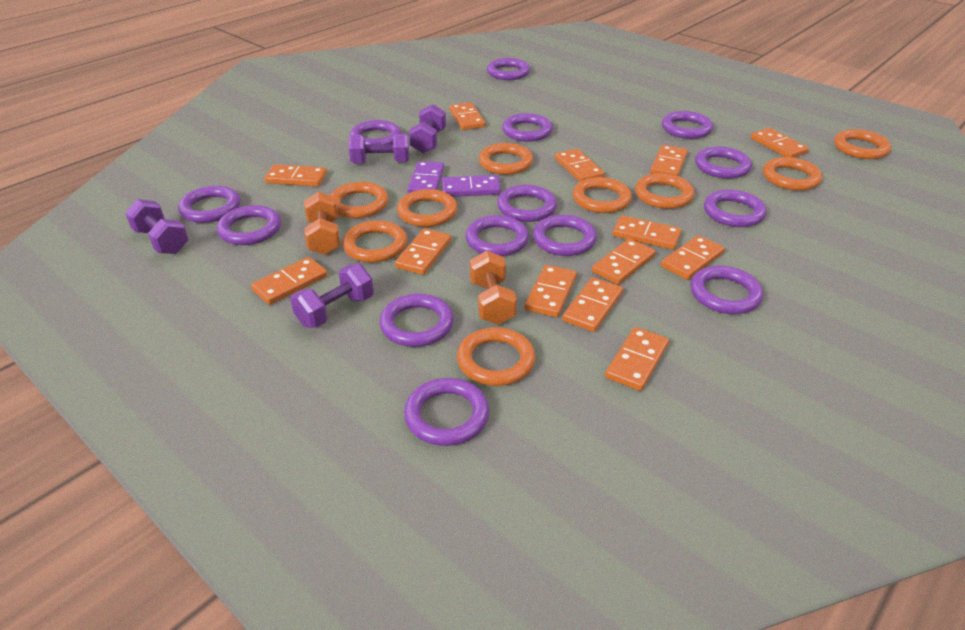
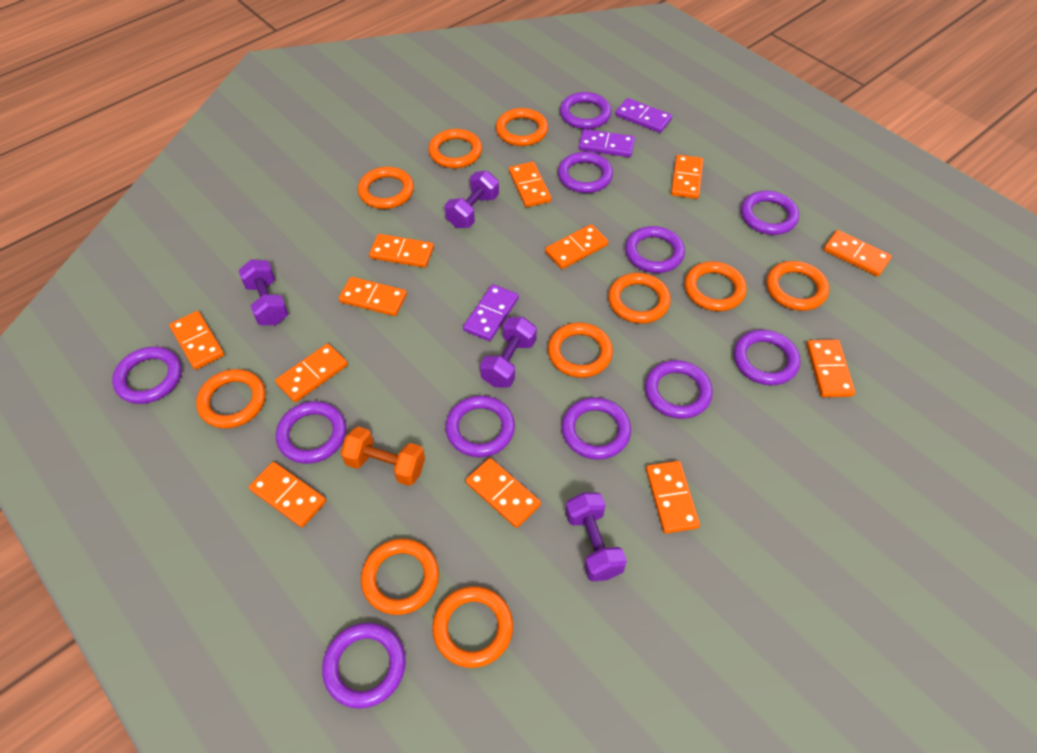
orange domino: 13 -> 12
orange dumbbell: 2 -> 1
orange ring: 9 -> 10
purple domino: 2 -> 3
purple ring: 14 -> 11

